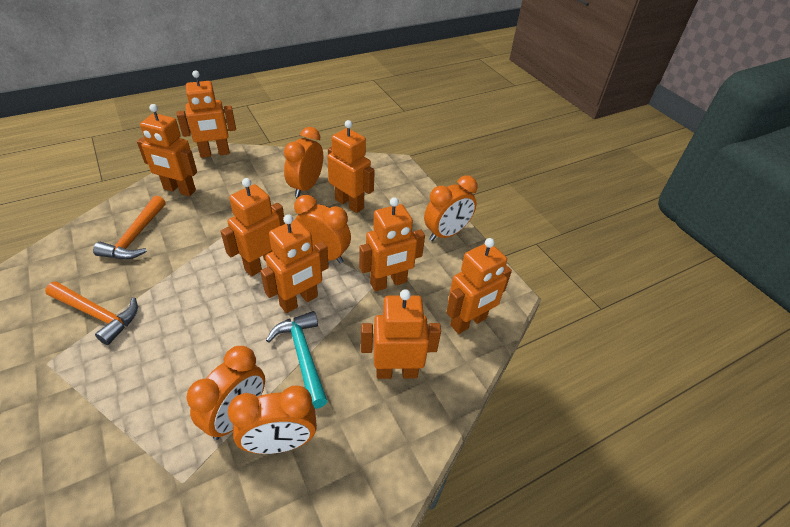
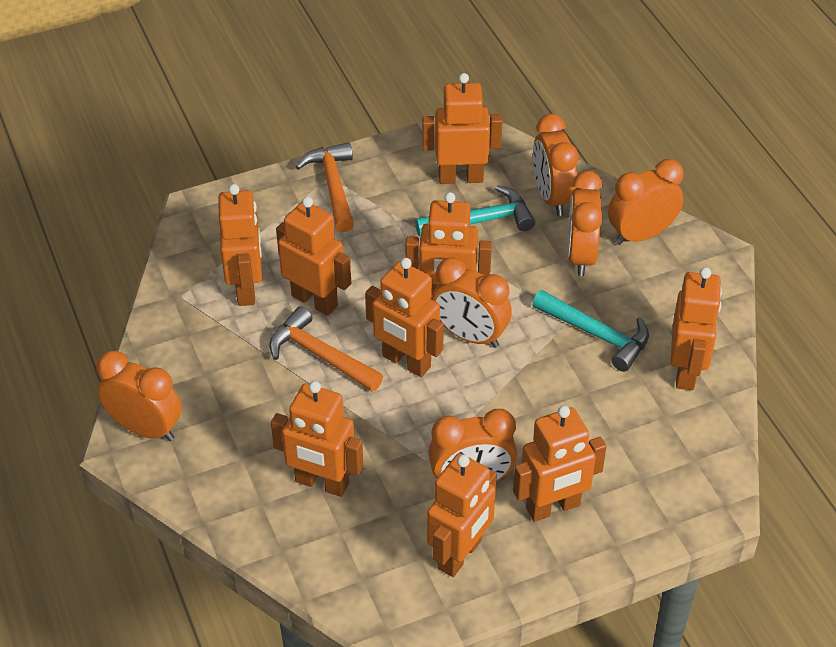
orange clock: 5 -> 6
orange robot: 8 -> 9
turquoise hammer: 1 -> 2

